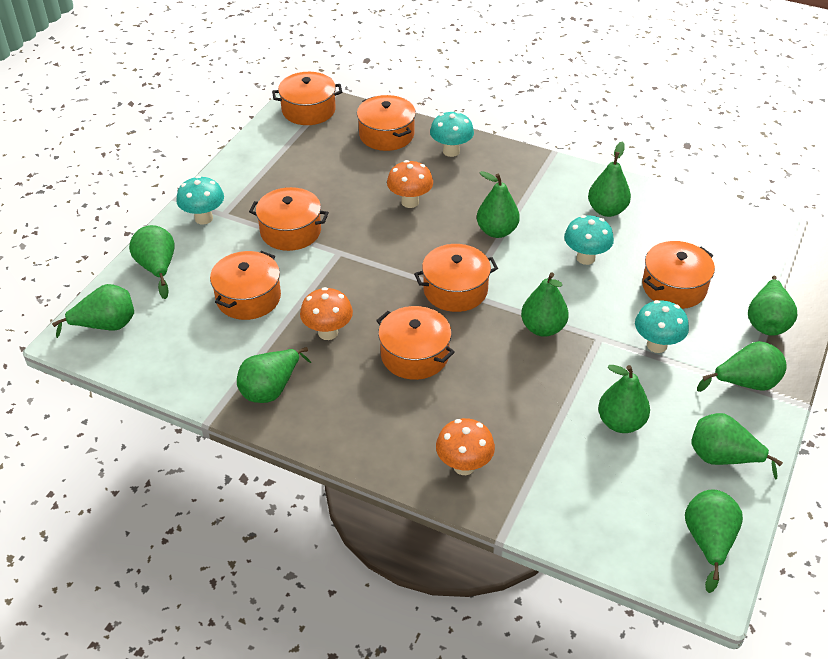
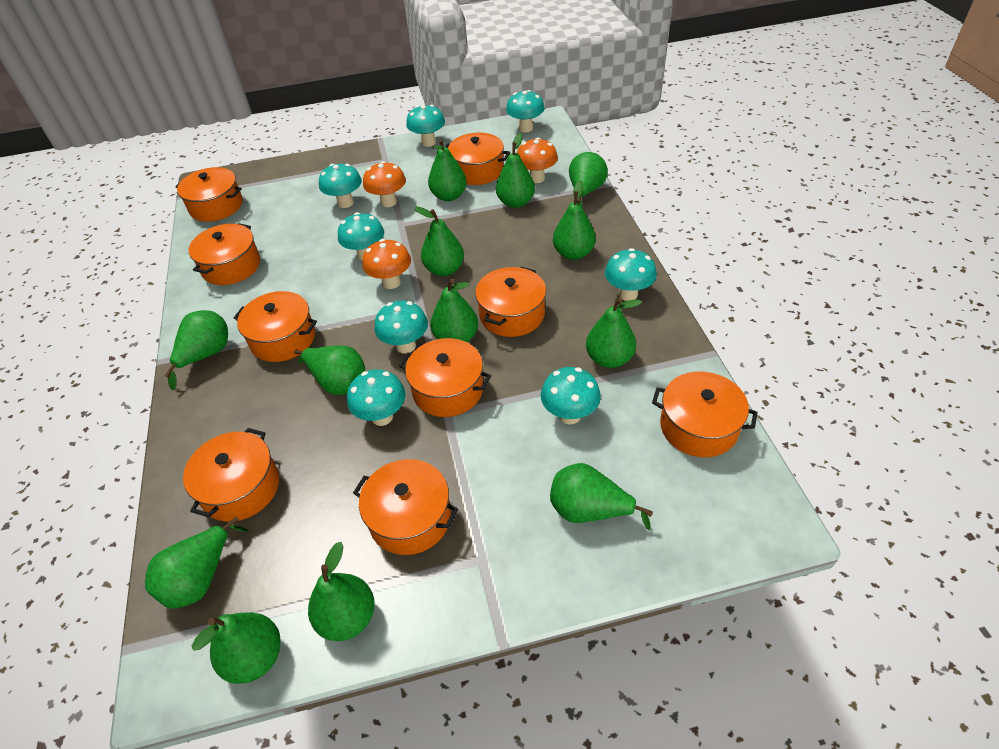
green pear: 11 -> 13
orange pot: 7 -> 9
turquoise mushroom: 4 -> 8

